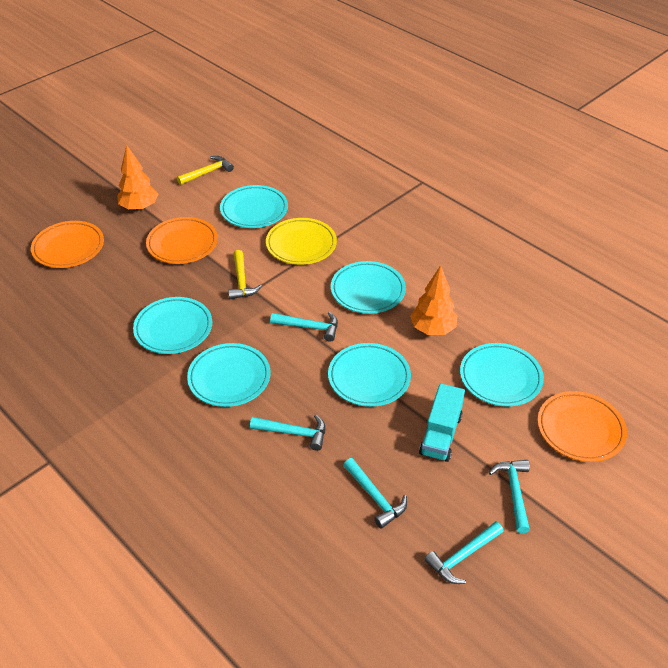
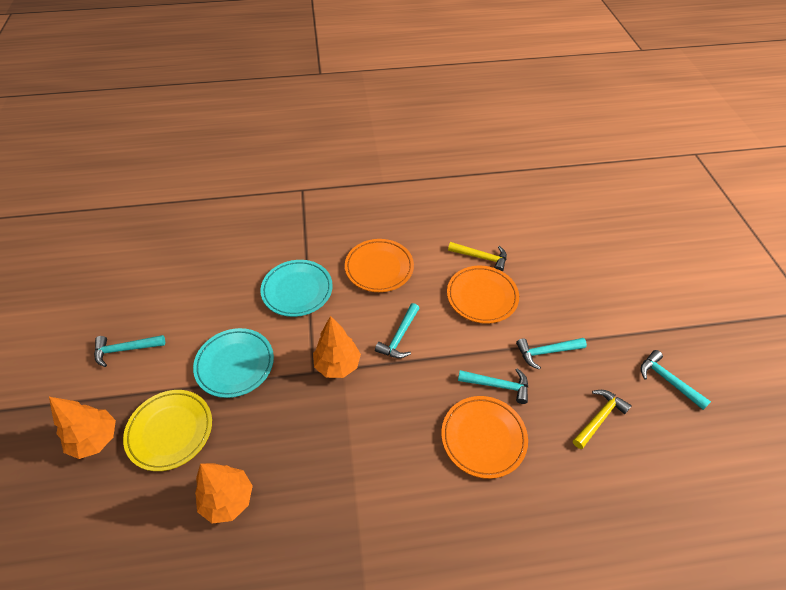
orange tree: 2 -> 3
turquoise plate: 6 -> 2
turquoise truck: 1 -> 0

